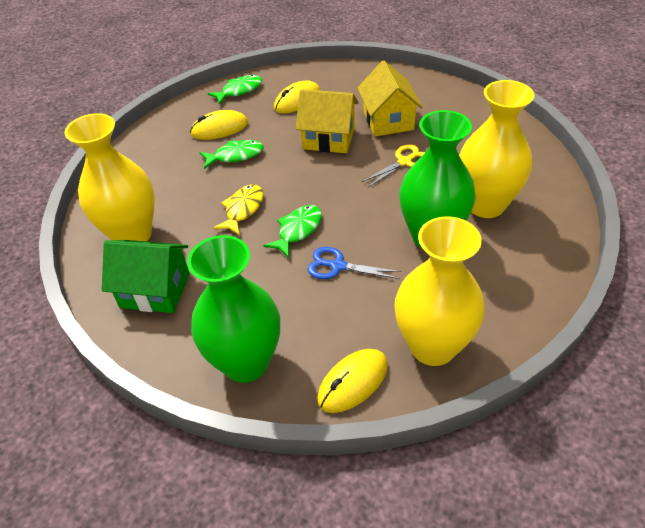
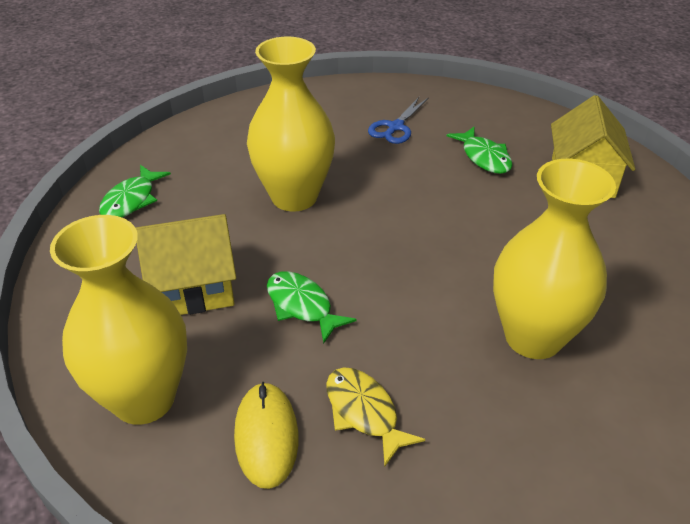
green house: 1 -> 0
green vase: 2 -> 0
yellow mouse: 3 -> 1
yellow scissors: 1 -> 0

